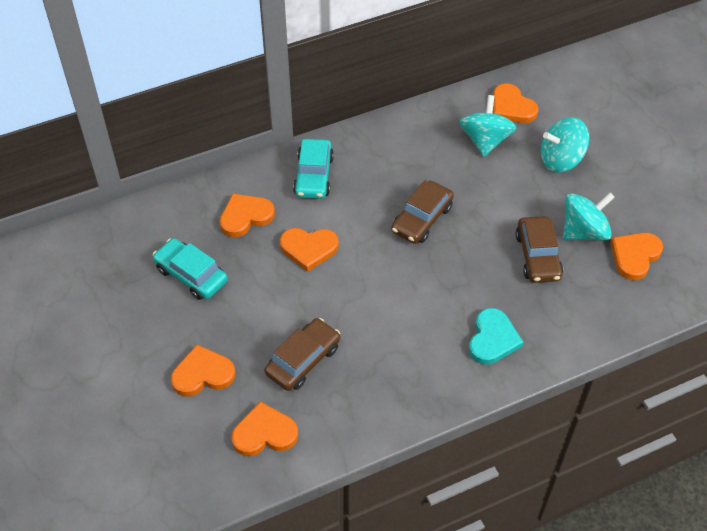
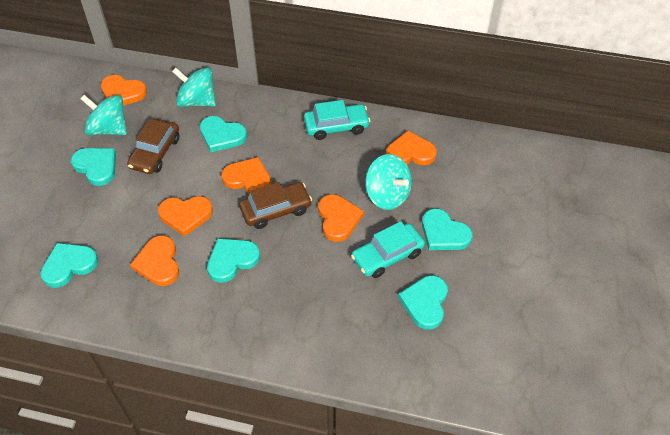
brown car: 3 -> 2
turquoise heart: 1 -> 6

